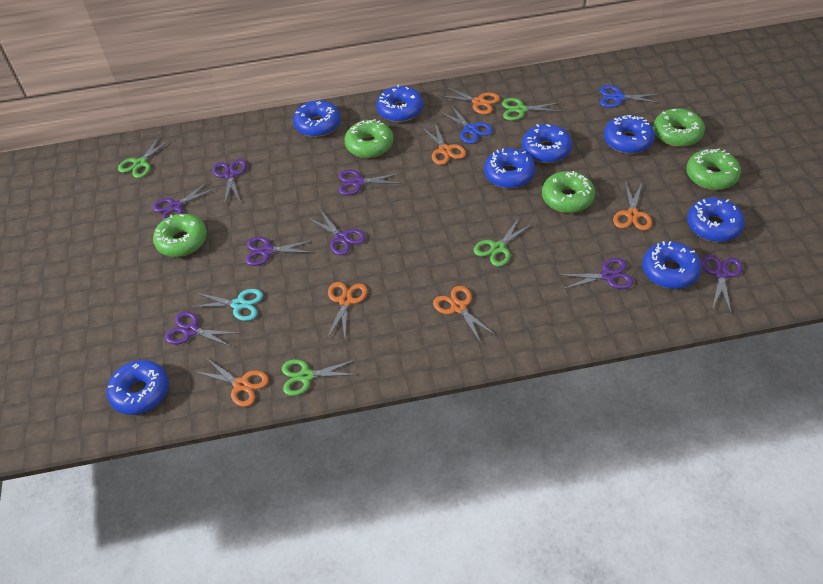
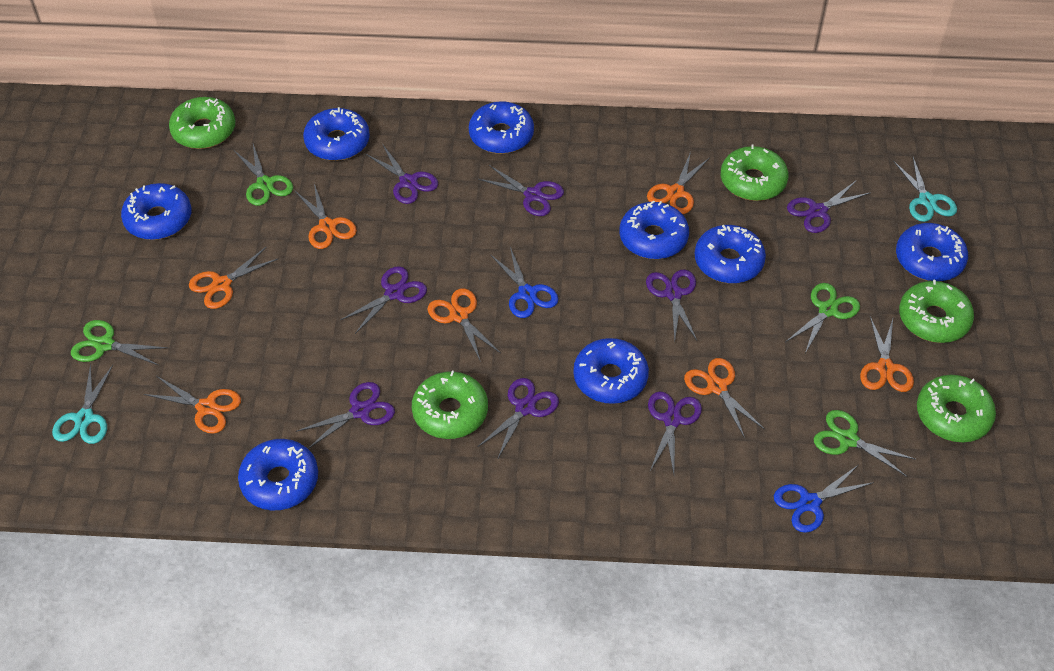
orange scissors: 6 -> 7
turquoise scissors: 1 -> 2

